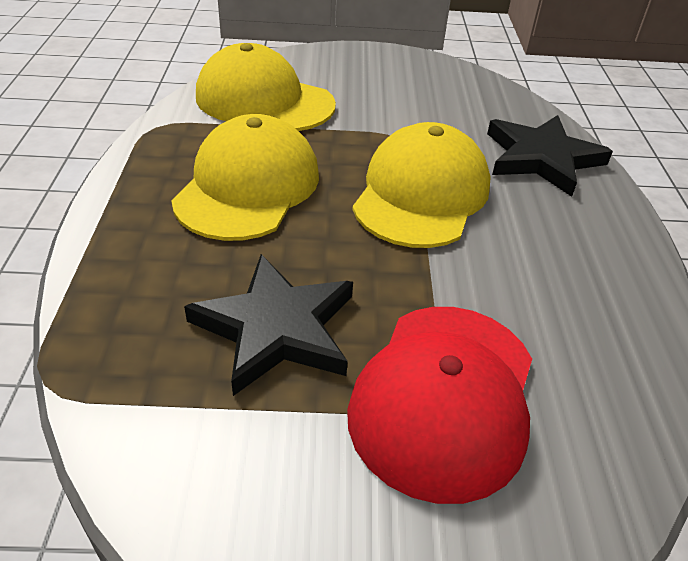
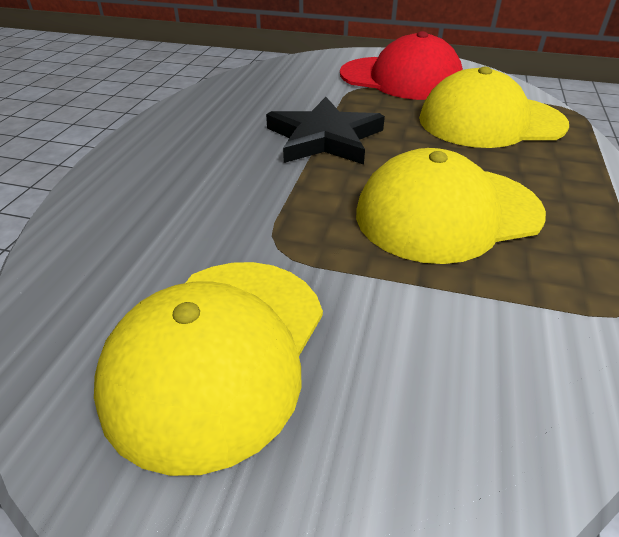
black star: 2 -> 1

